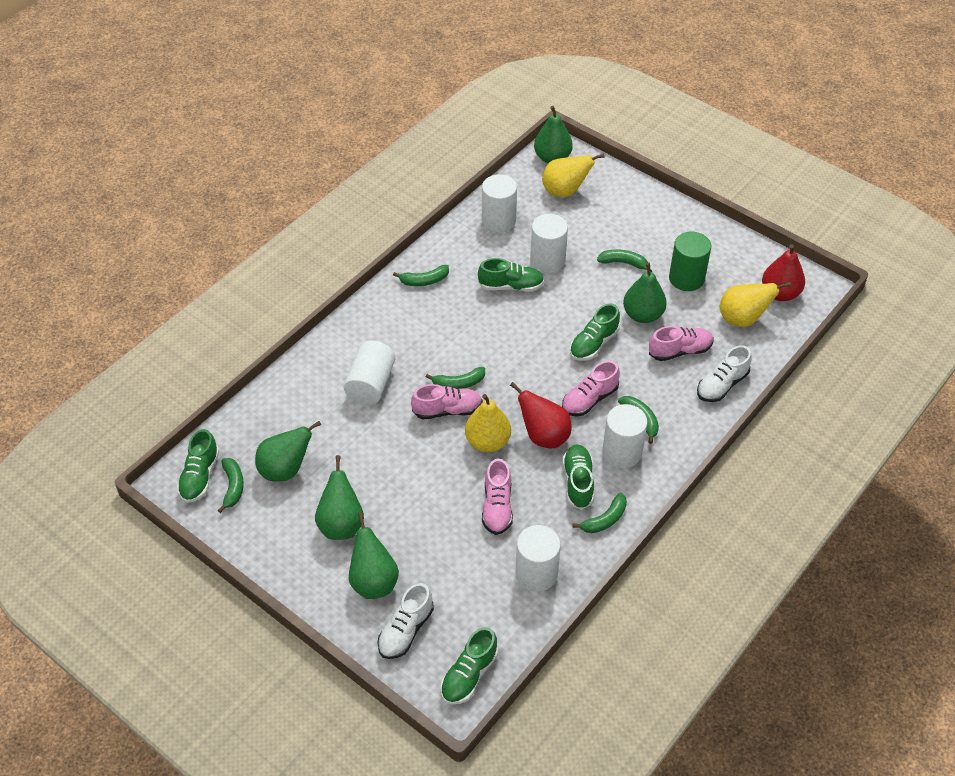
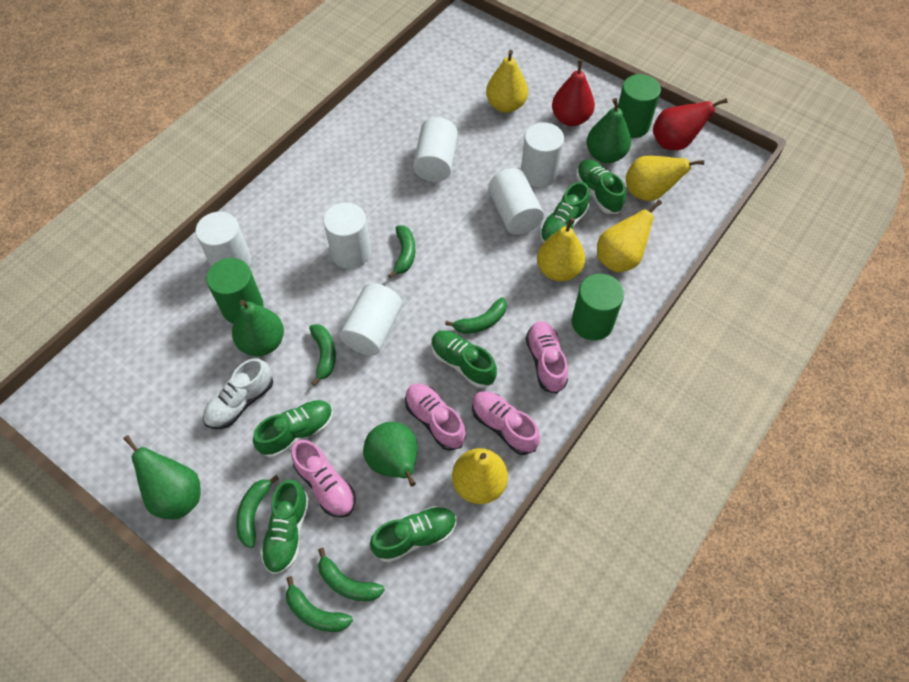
green cylinder: 1 -> 3
green pear: 5 -> 4
green shoe: 5 -> 6
white cylinder: 5 -> 6
white shoe: 2 -> 1
yellow pear: 3 -> 5

